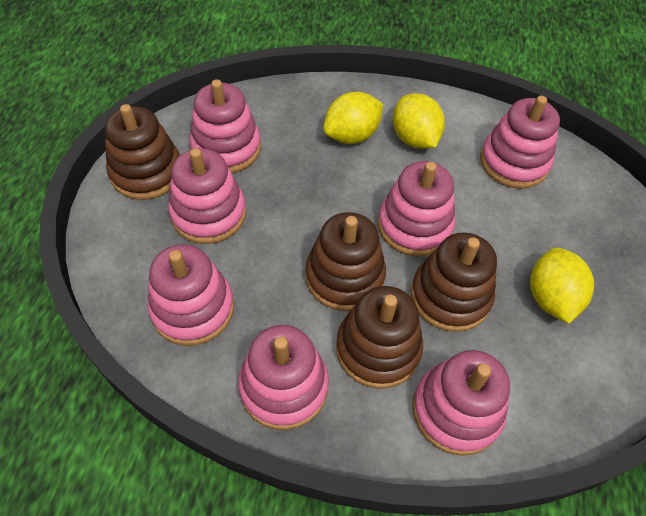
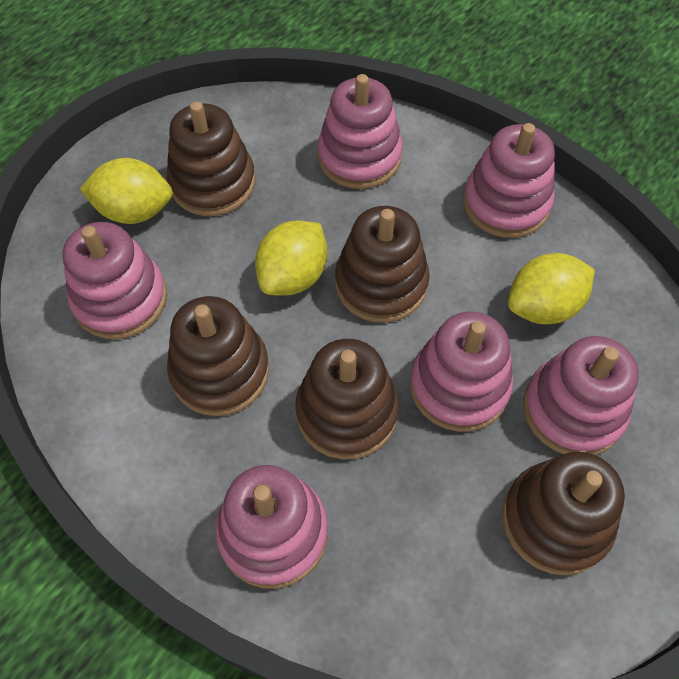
brown stacking toy: 4 -> 5
pink stacking toy: 7 -> 6

